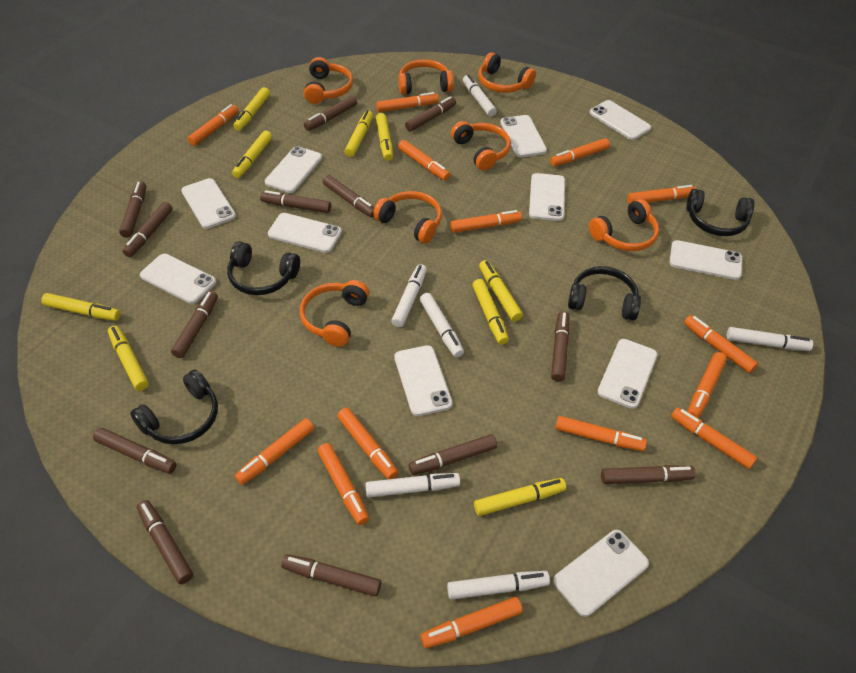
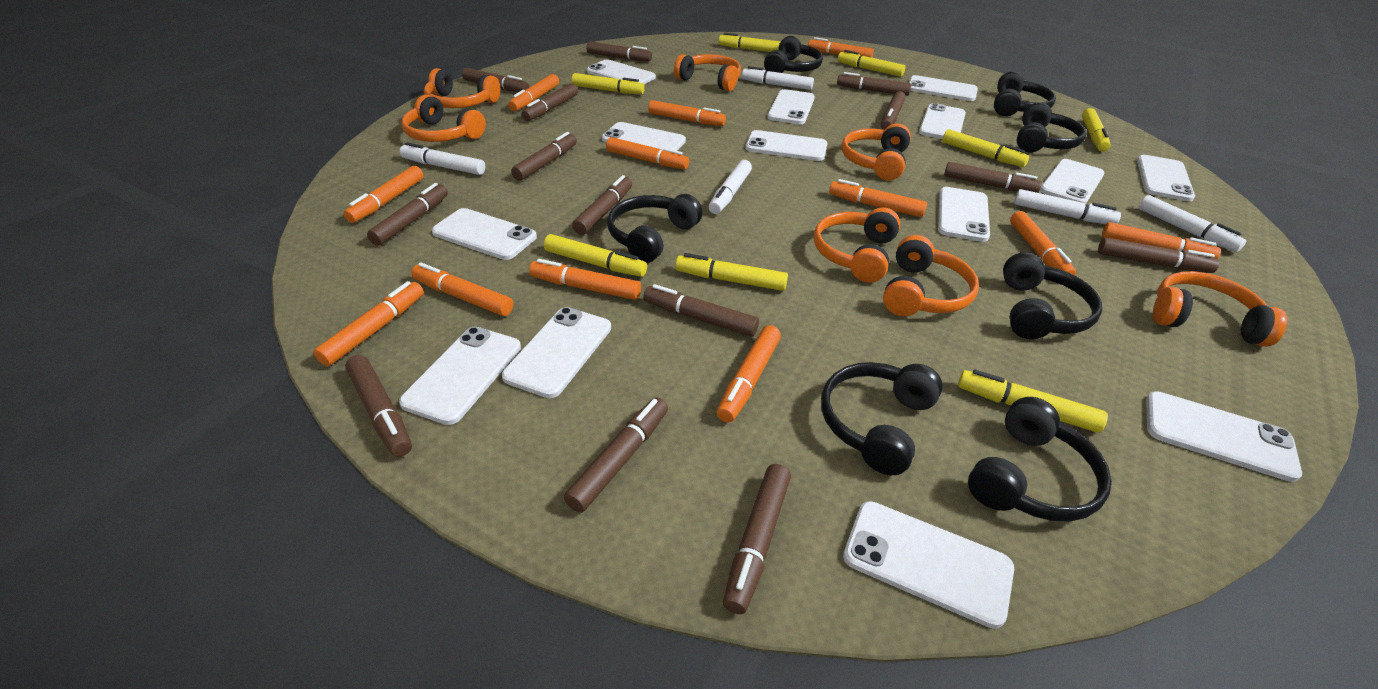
black headphones: 4 -> 7
brown marker: 13 -> 14
orange marker: 14 -> 12
white marker: 6 -> 5
white phone: 11 -> 14
yellow marker: 9 -> 8

